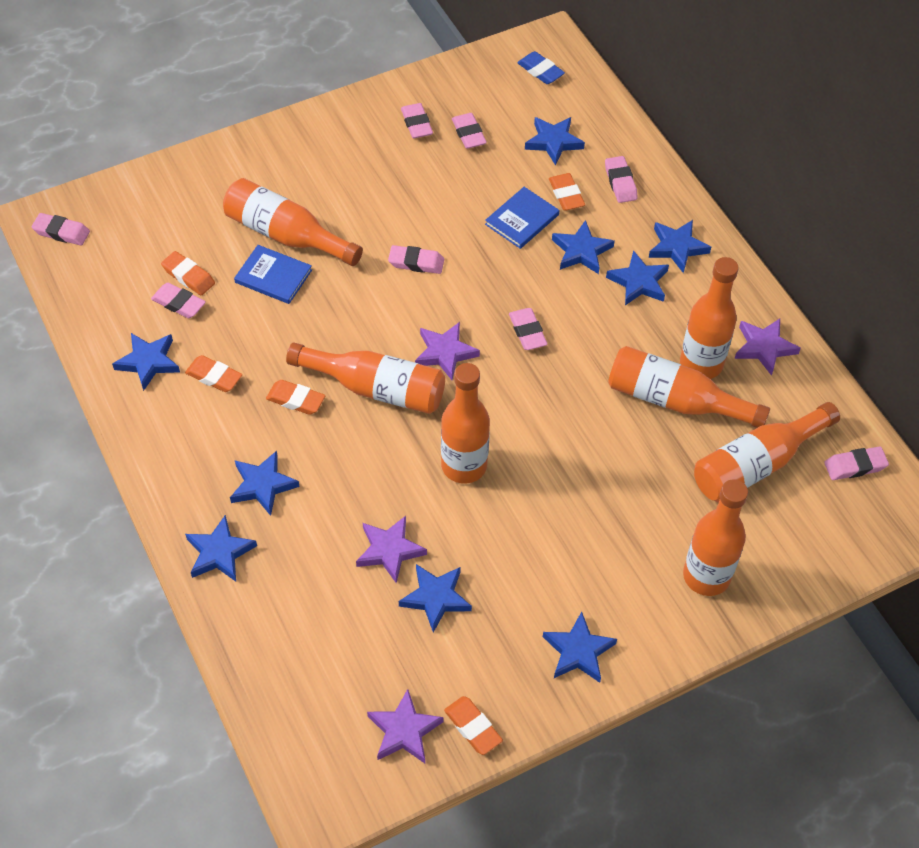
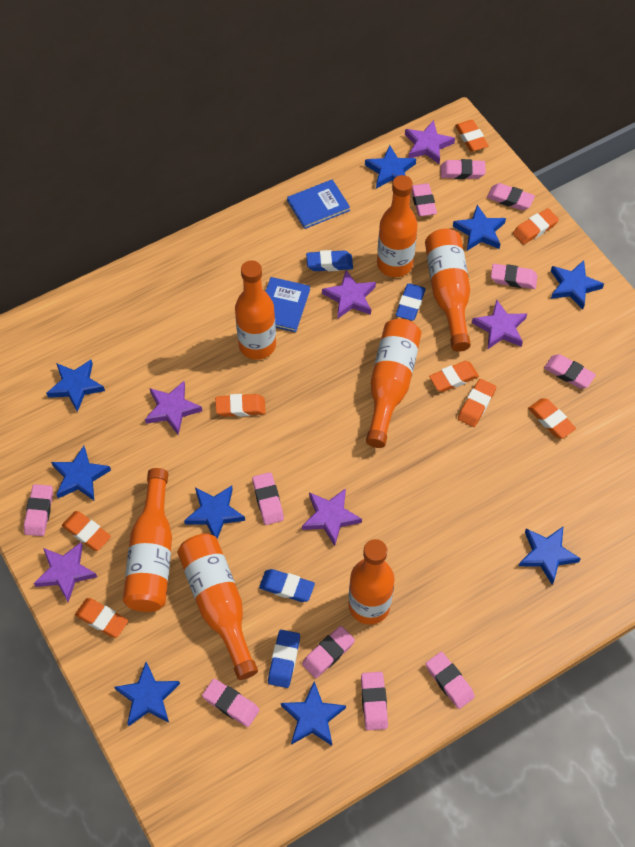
blue eraser: 1 -> 4
orange eraser: 5 -> 8
pink eraser: 8 -> 11
purple star: 4 -> 6

